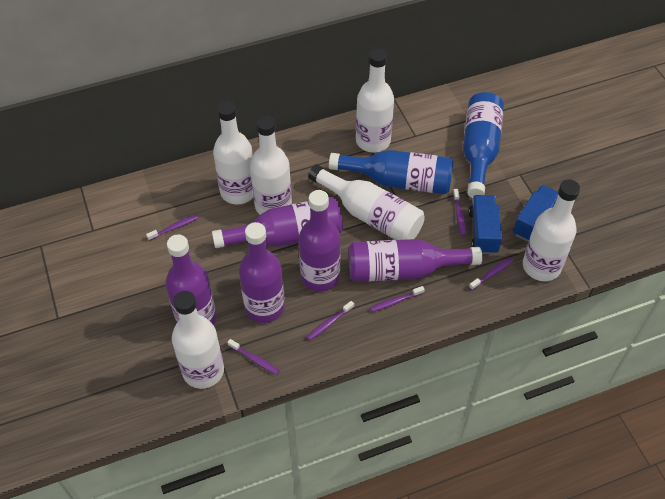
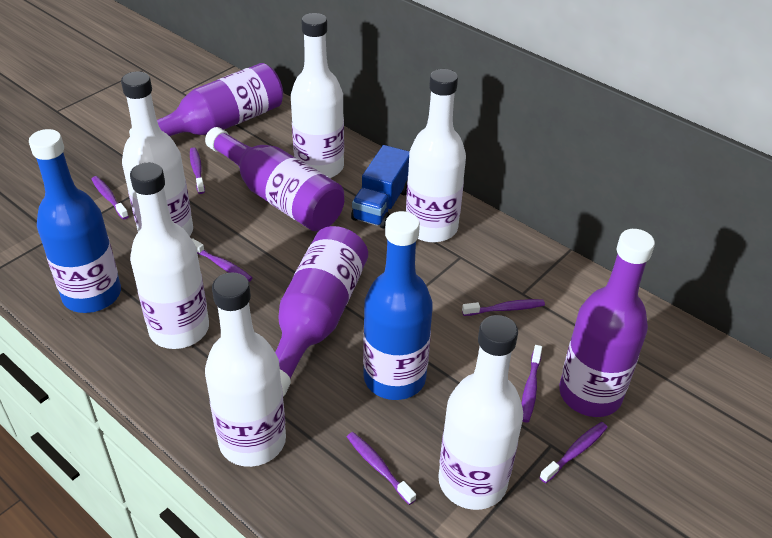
blue truck: 2 -> 1
purple bottle: 5 -> 4
purple toothbrush: 6 -> 7

